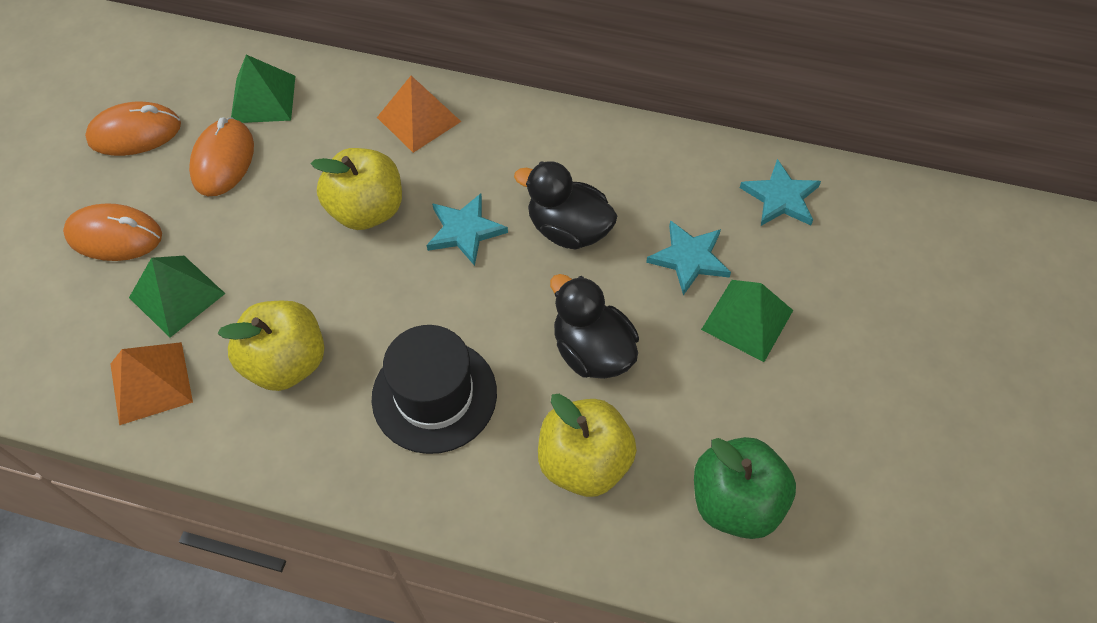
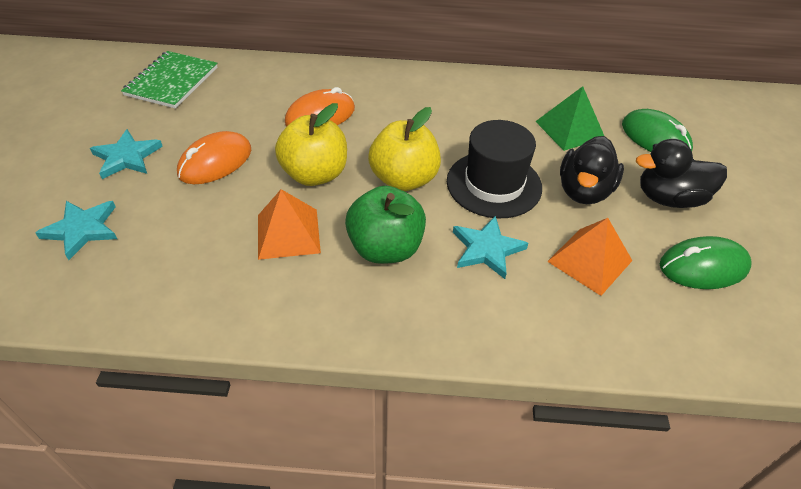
green mouse: 0 -> 2
green notebook: 0 -> 1
green pyramid: 3 -> 1
orange mouse: 3 -> 2
yellow apple: 3 -> 2

